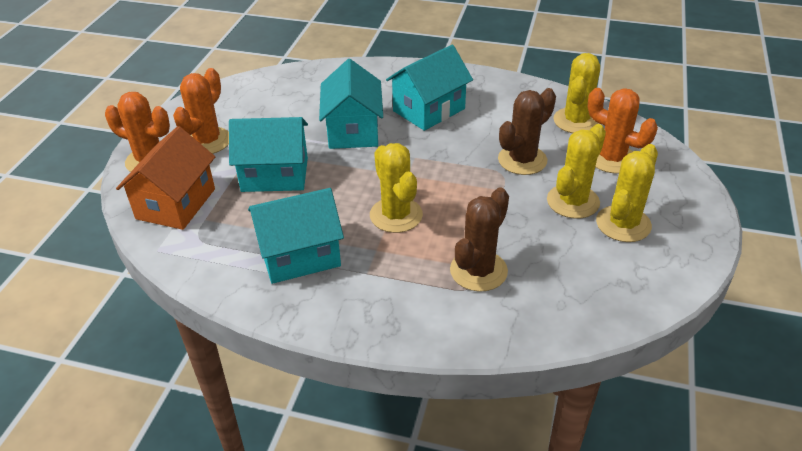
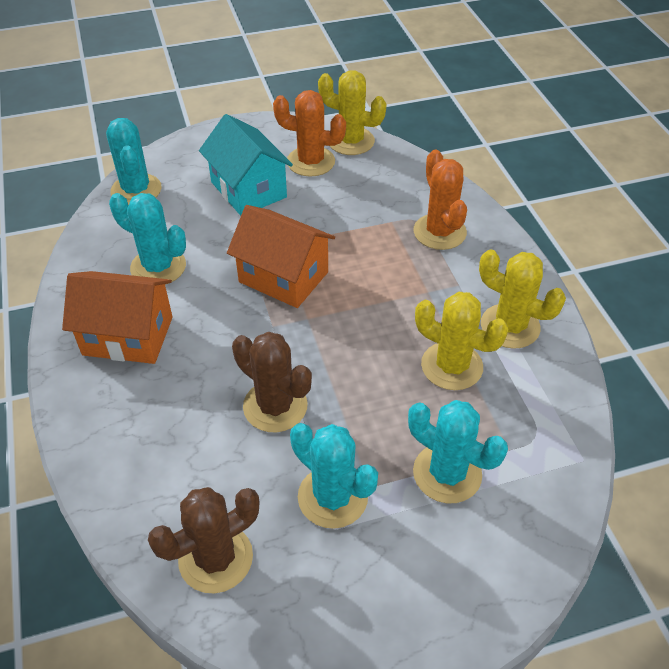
orange cactus: 3 -> 2
orange house: 1 -> 2
turquoise cactus: 0 -> 4
turquoise house: 4 -> 1
yellow cactus: 4 -> 3

